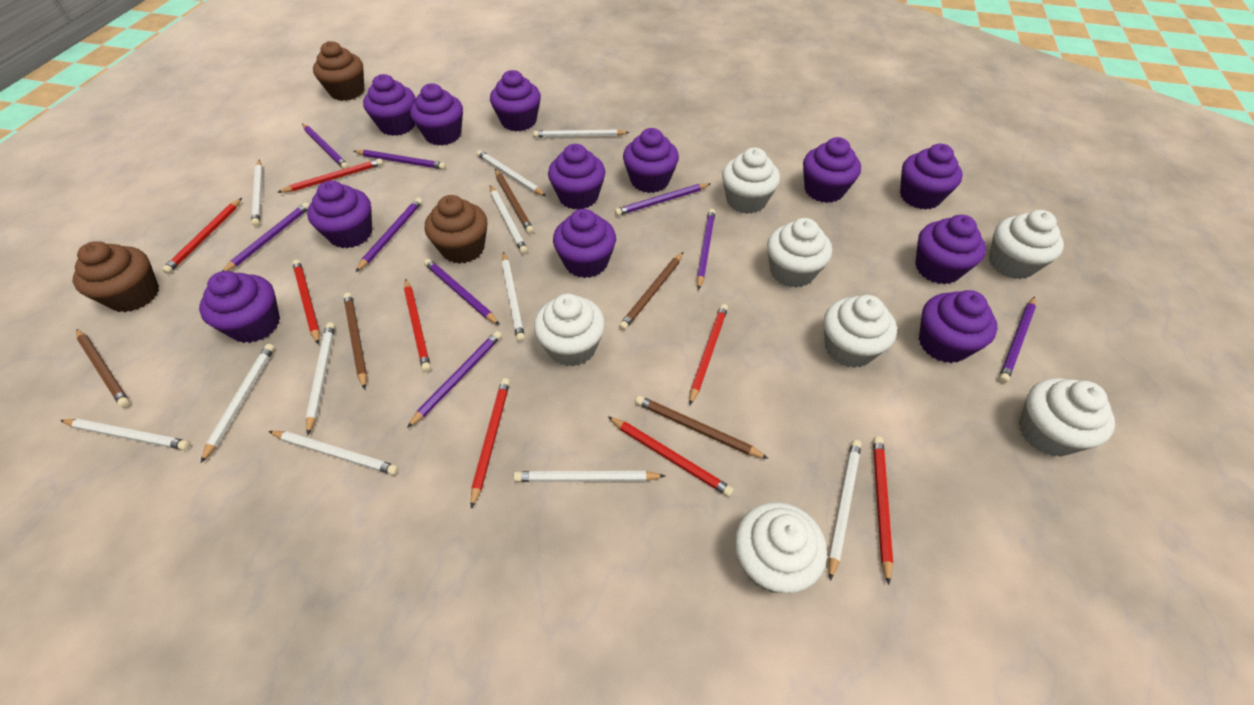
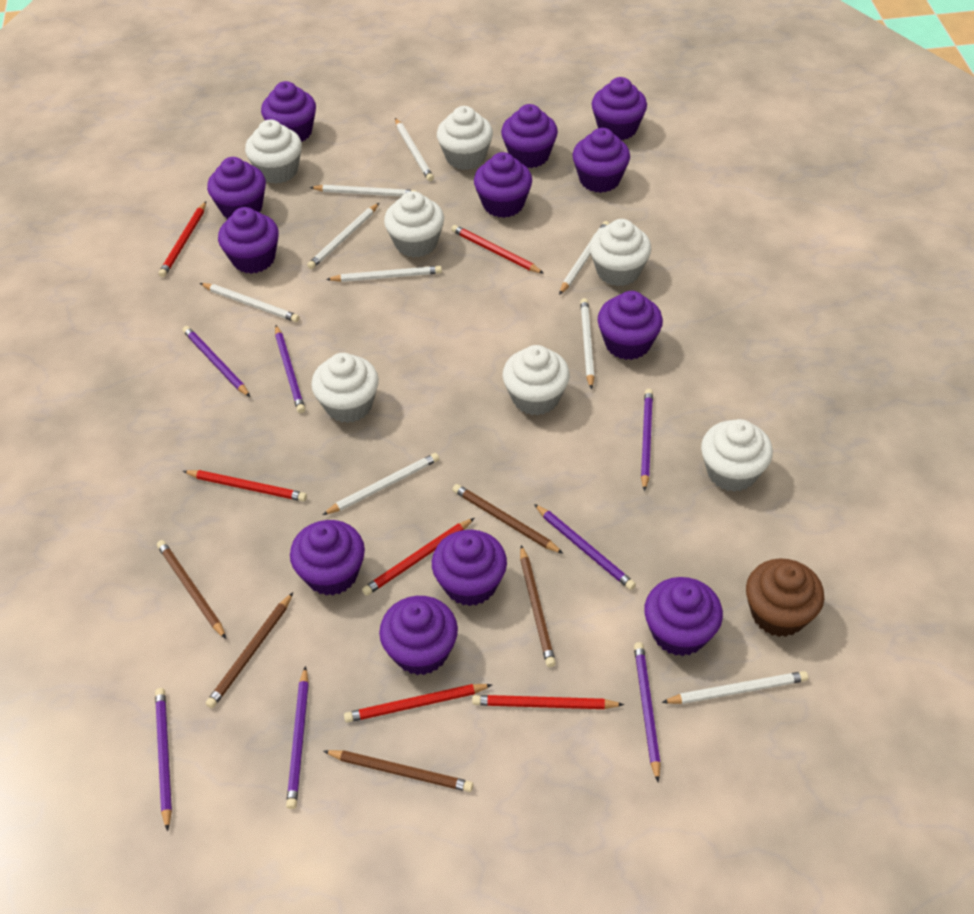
brown cupcake: 3 -> 1
purple pencil: 9 -> 7
red pencil: 8 -> 6
white pencil: 11 -> 9

